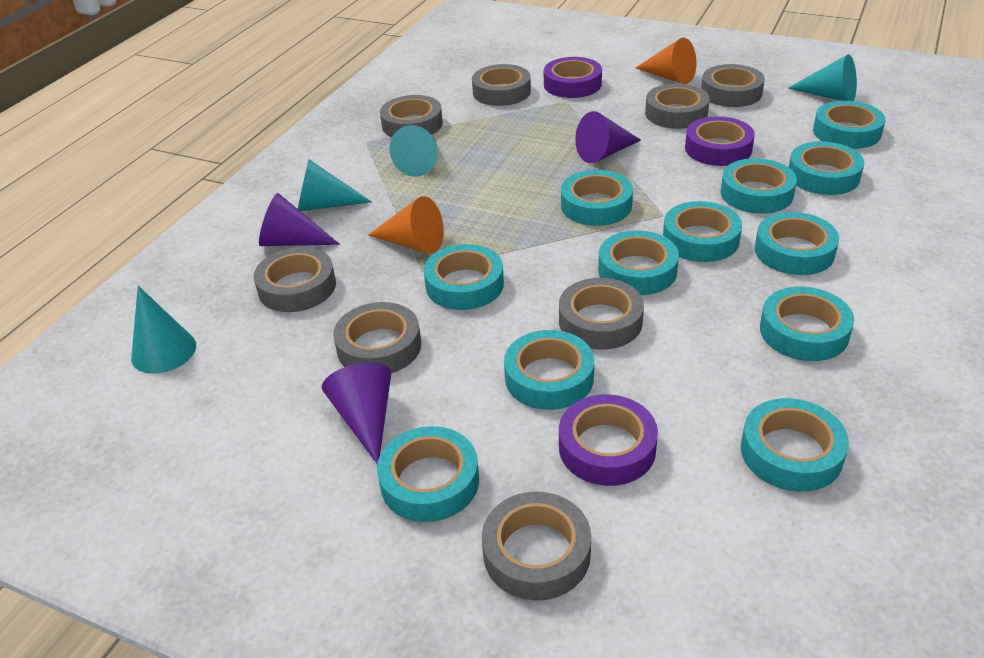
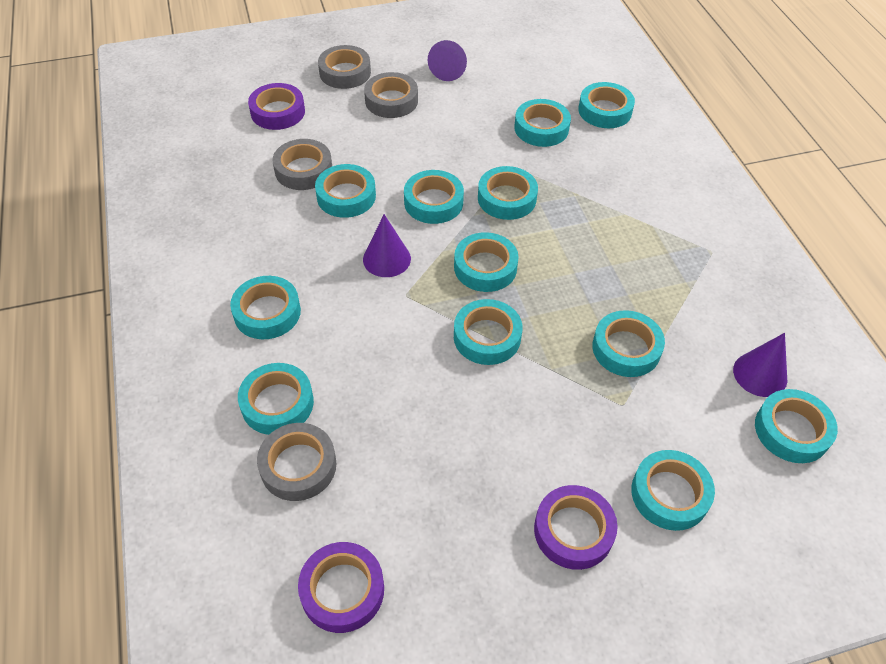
grey tape: 8 -> 4
orange cone: 2 -> 0
turquoise cone: 4 -> 0

